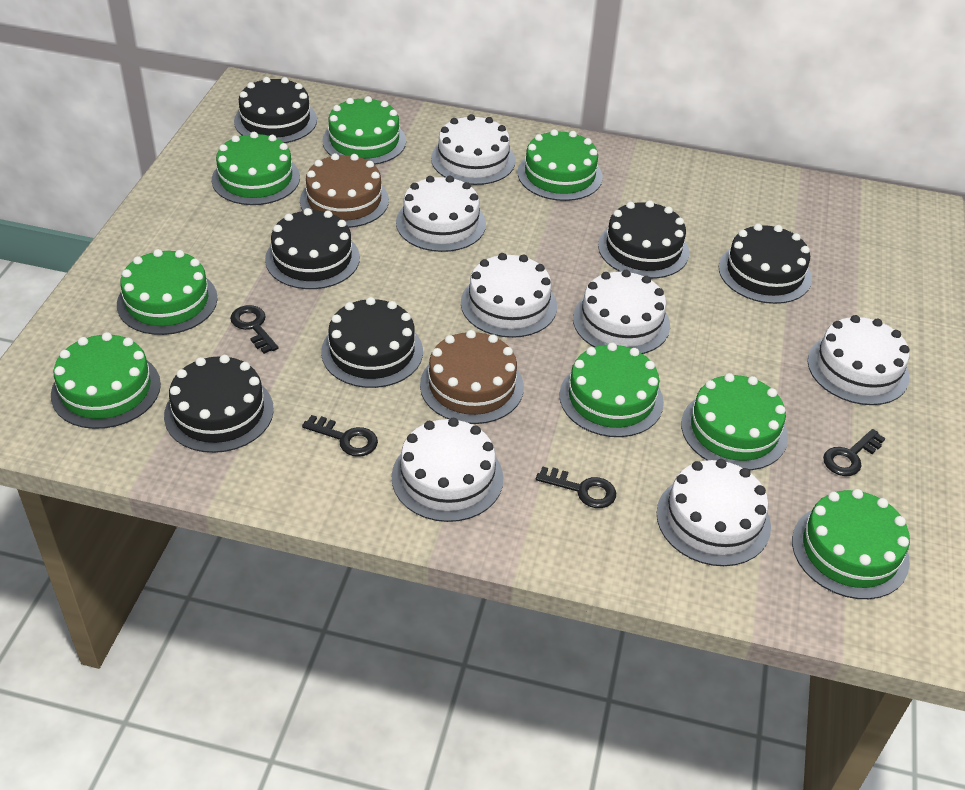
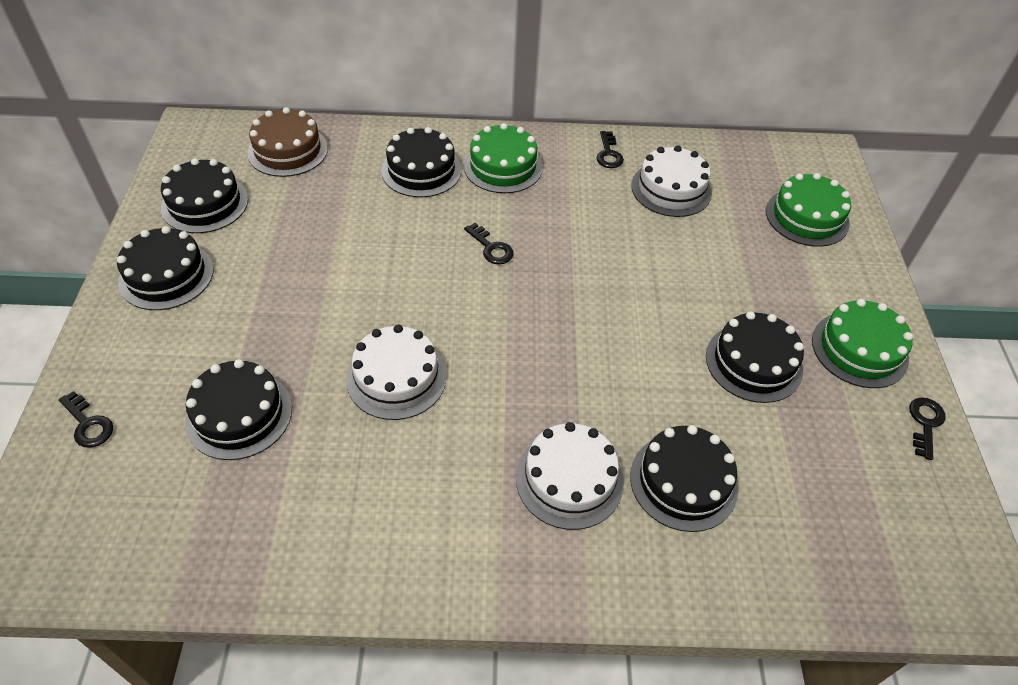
brown cake: 2 -> 1
green cake: 8 -> 3
white cake: 7 -> 3

